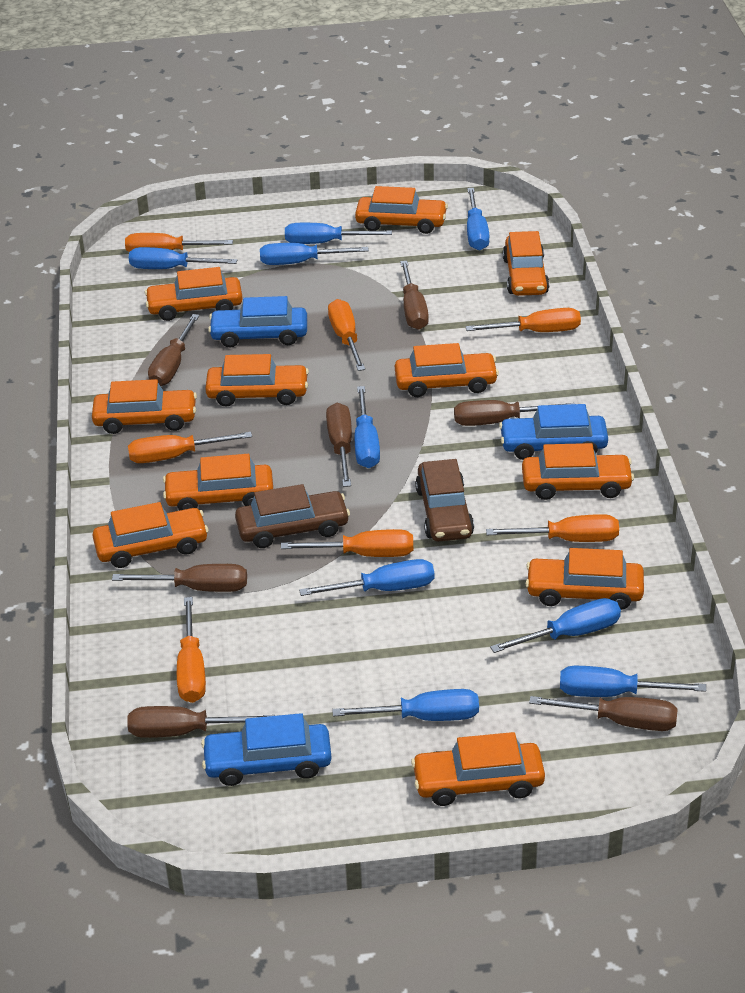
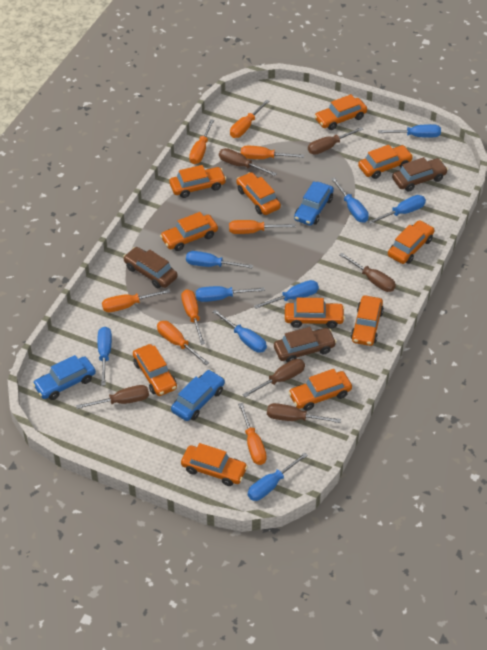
brown car: 2 -> 3
brown screwdriver: 7 -> 6
orange screwdriver: 7 -> 8

